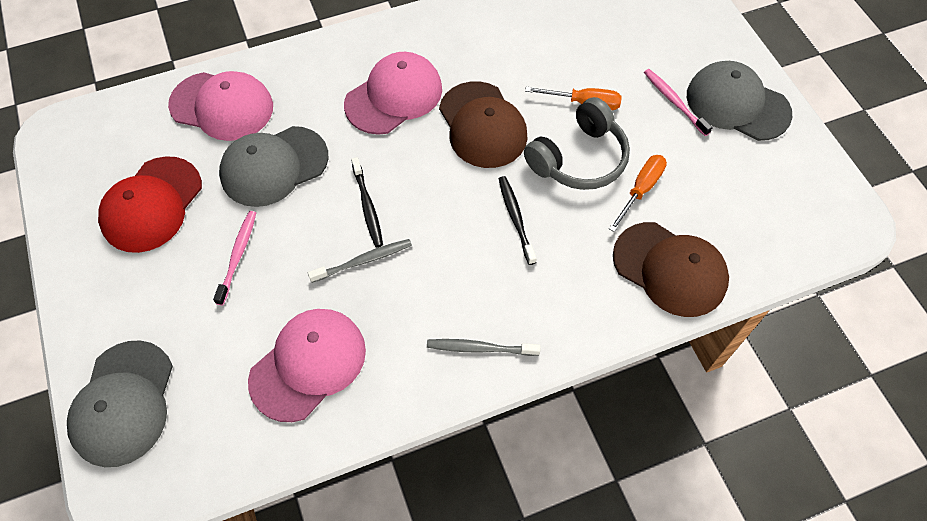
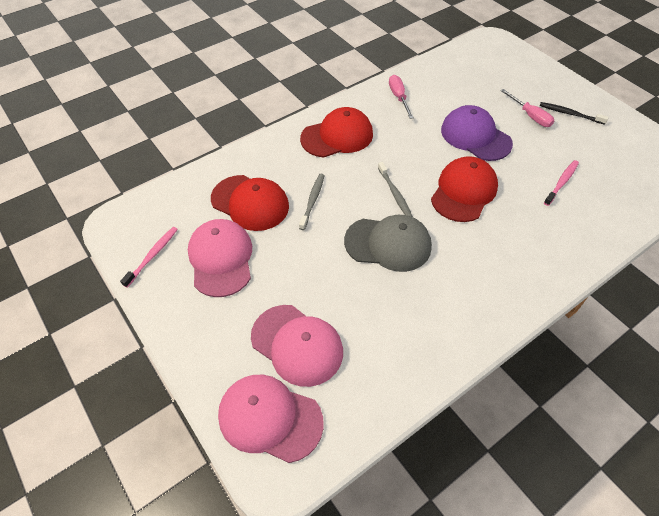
black toothbrush: 2 -> 1
brown cap: 2 -> 0
grey cap: 3 -> 1
grey headphones: 1 -> 0
orange screwdriver: 2 -> 0
pink screwdriver: 0 -> 2
purple cap: 0 -> 1
red cap: 1 -> 3

